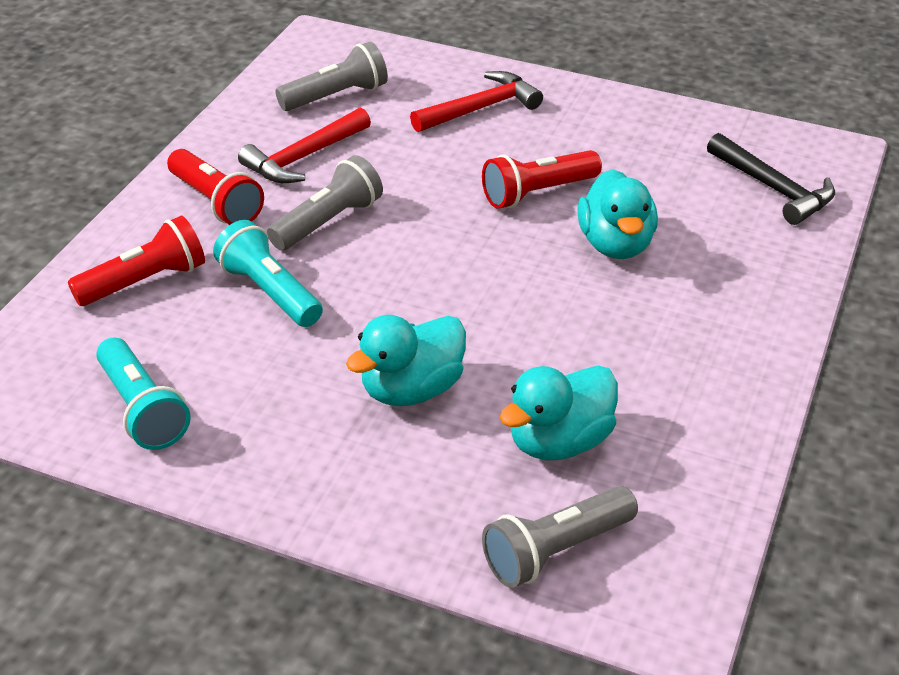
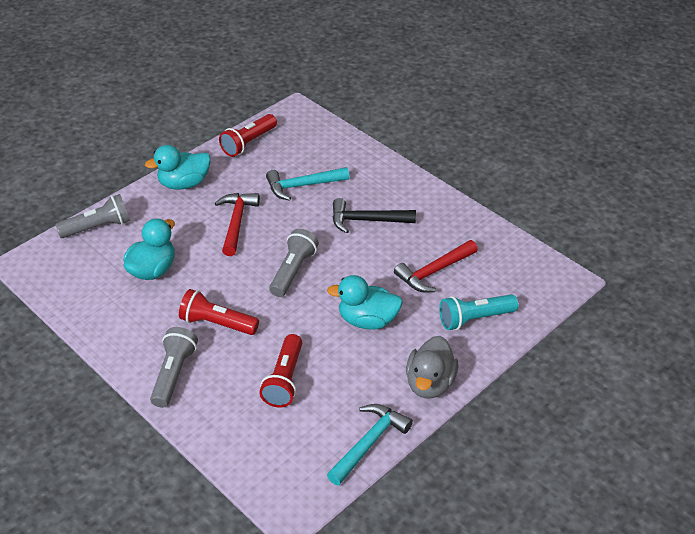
grey duck: 0 -> 1
turquoise flashlight: 2 -> 1
turquoise hammer: 0 -> 2

